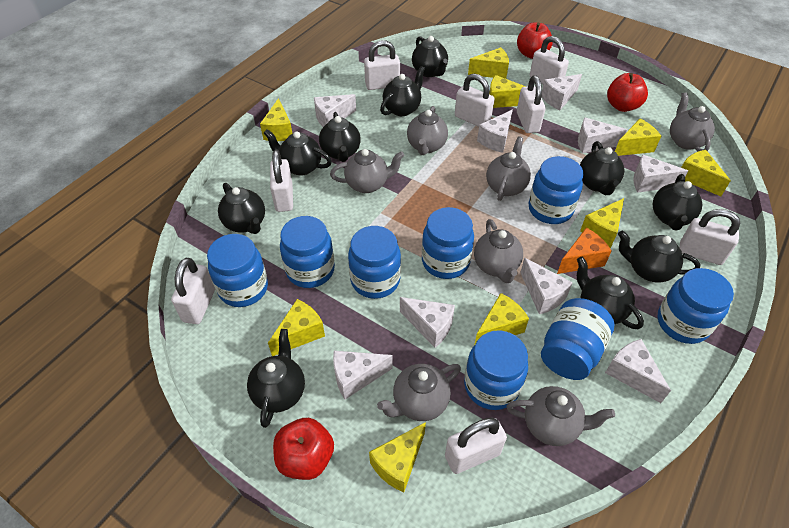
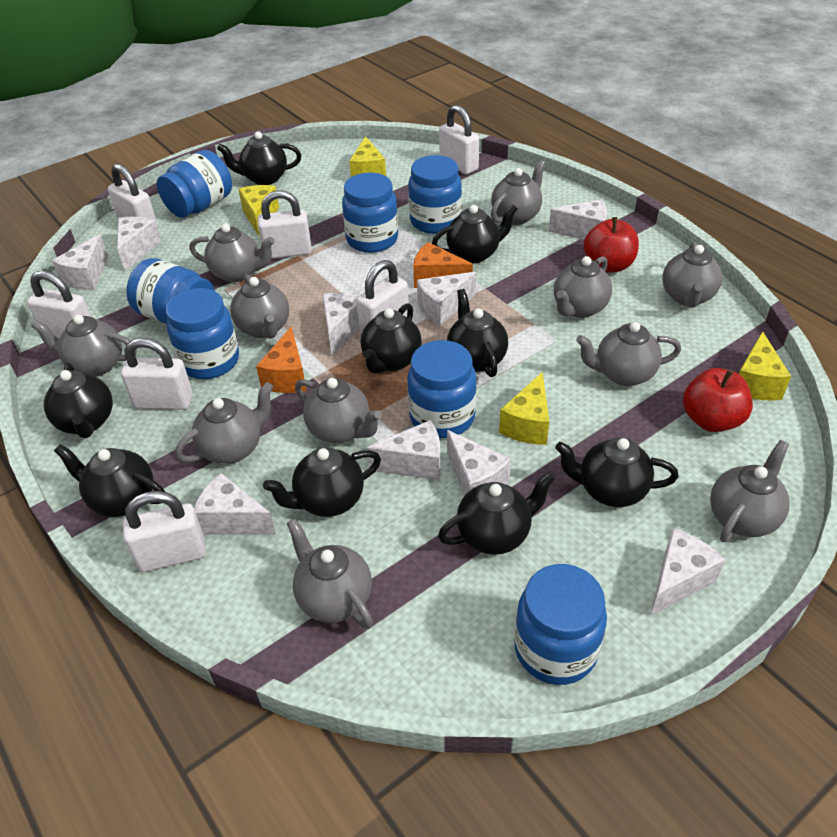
black teapot: 10 -> 9
blue jar: 8 -> 7
grey teapot: 7 -> 11
orange cheese: 1 -> 2
red apple: 3 -> 2
white padlock: 8 -> 7
yellow cheese: 9 -> 4

